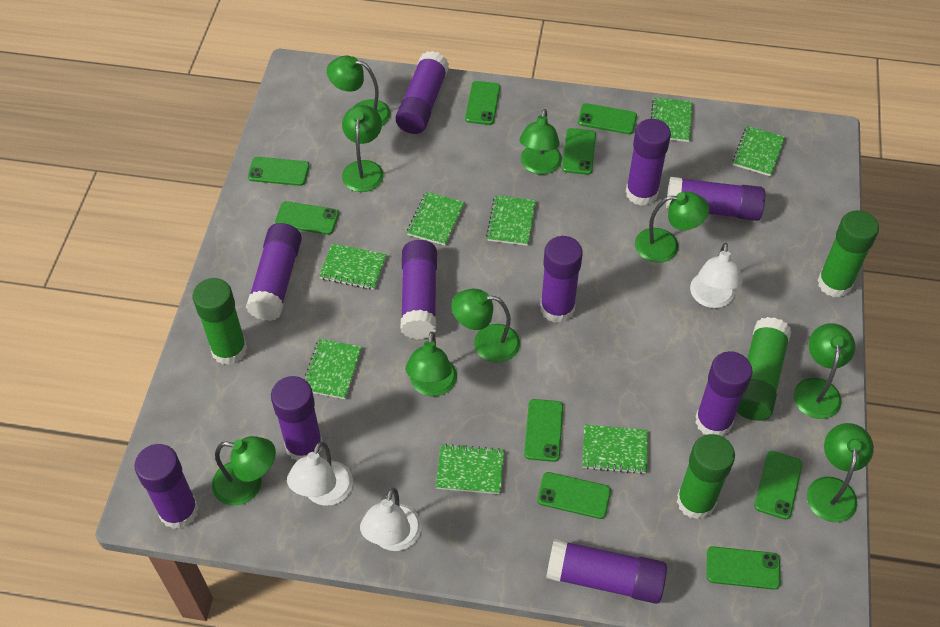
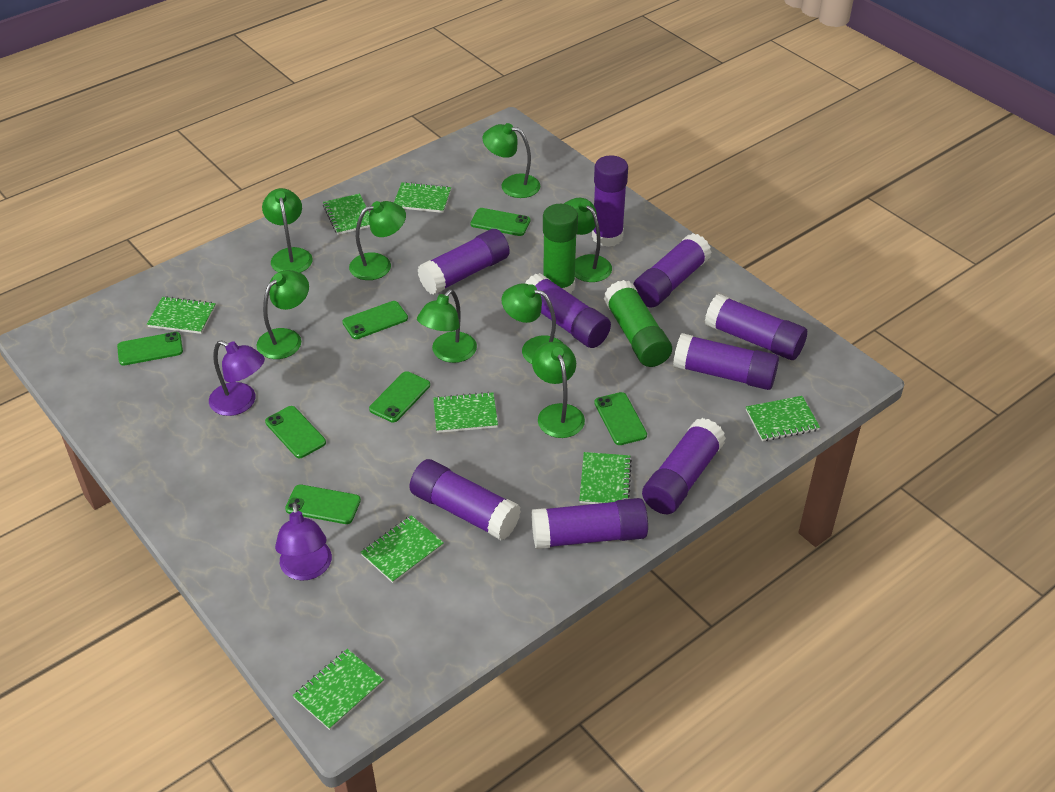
green glue stick: 4 -> 2
green lamp: 9 -> 8
green phone: 9 -> 7
purple glue stick: 10 -> 9
purple lamp: 0 -> 2
white lamp: 3 -> 0

